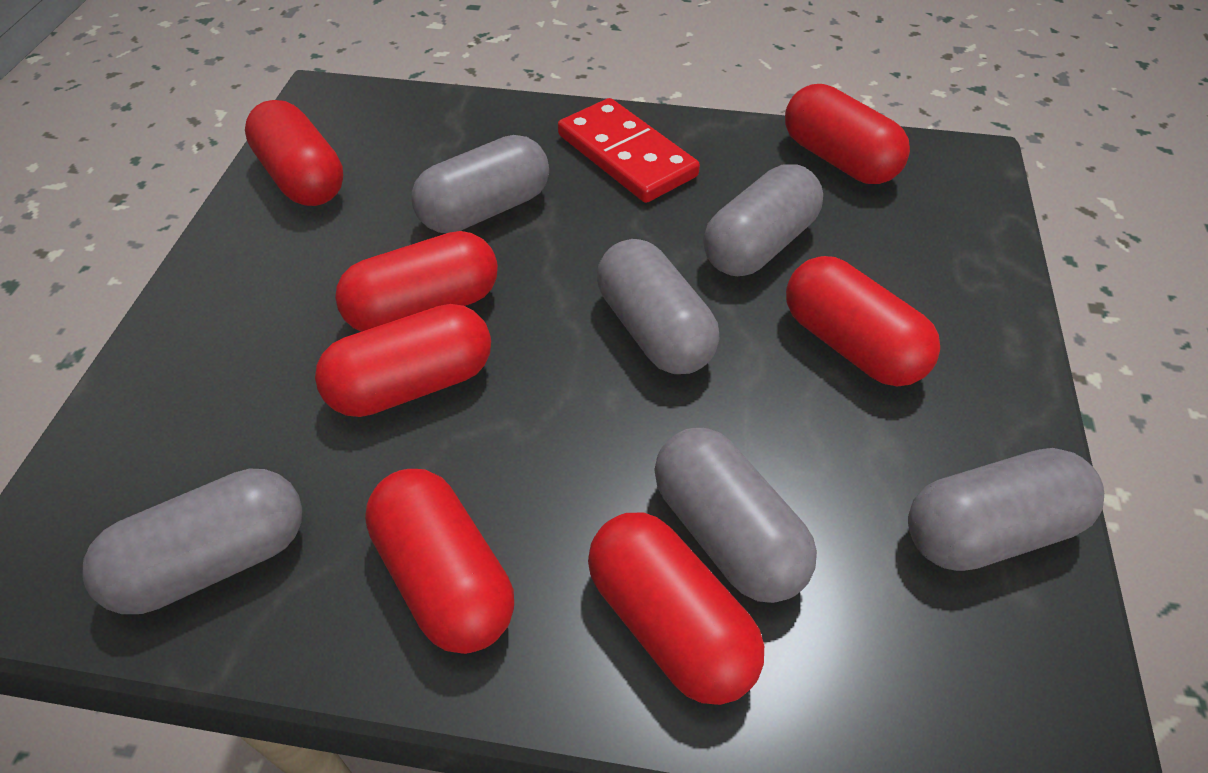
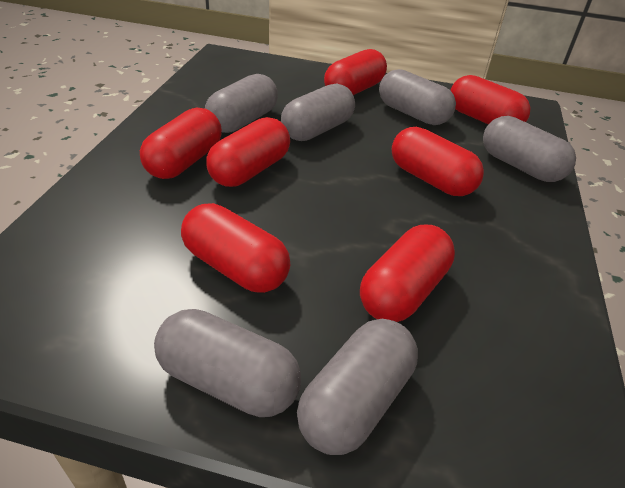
red domino: 1 -> 0

